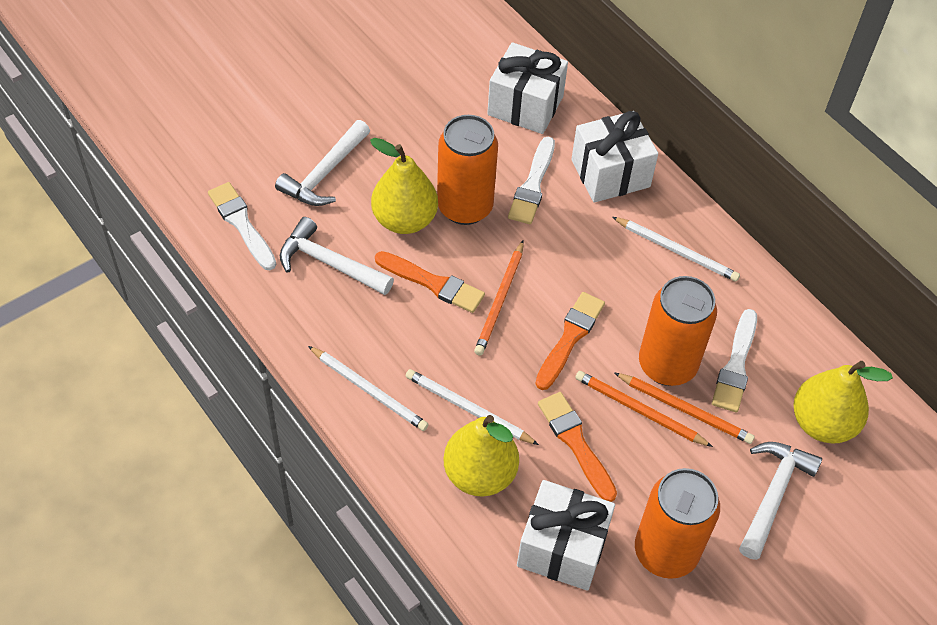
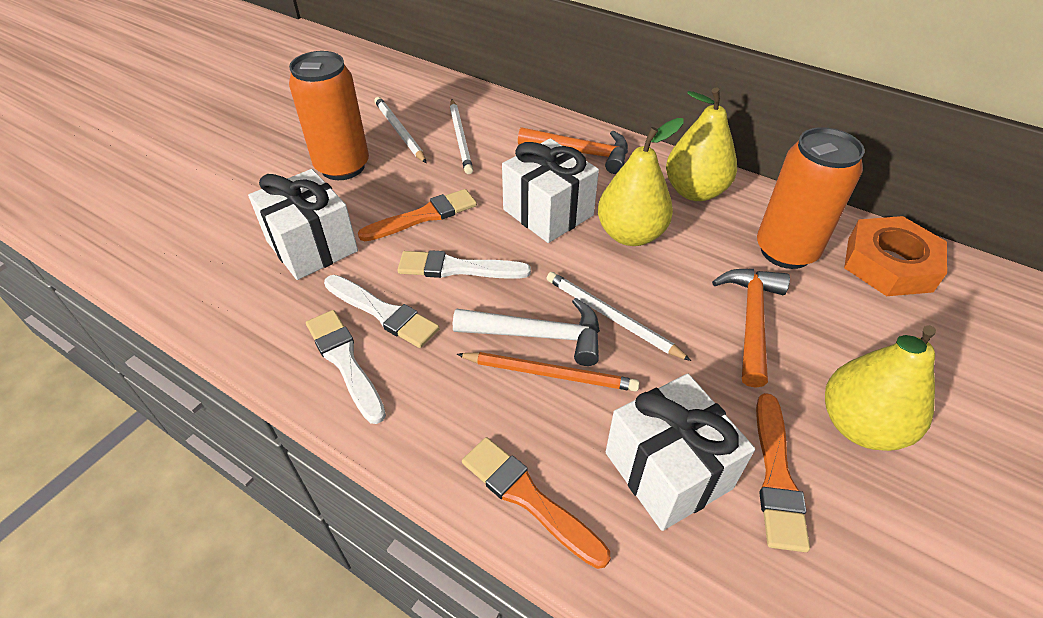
orange can: 3 -> 2
orange hammer: 0 -> 2
orange nut: 0 -> 1
orange pencil: 3 -> 1
white hammer: 3 -> 1

